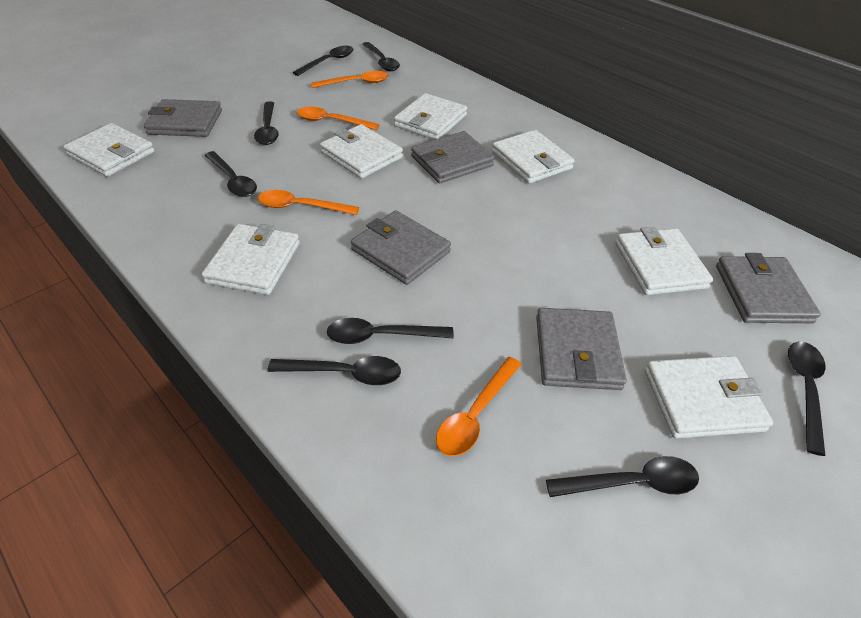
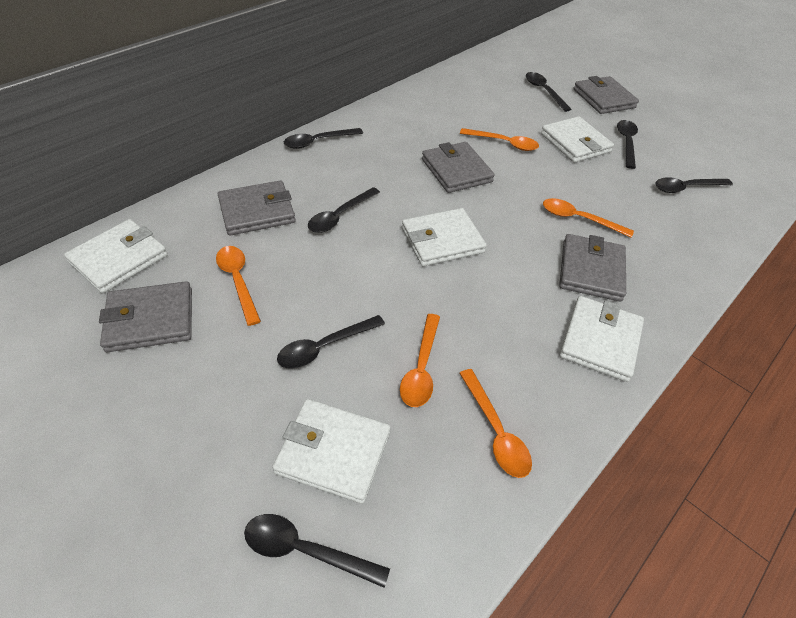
black spoon: 8 -> 7
orange spoon: 4 -> 5
white wallet: 7 -> 5

